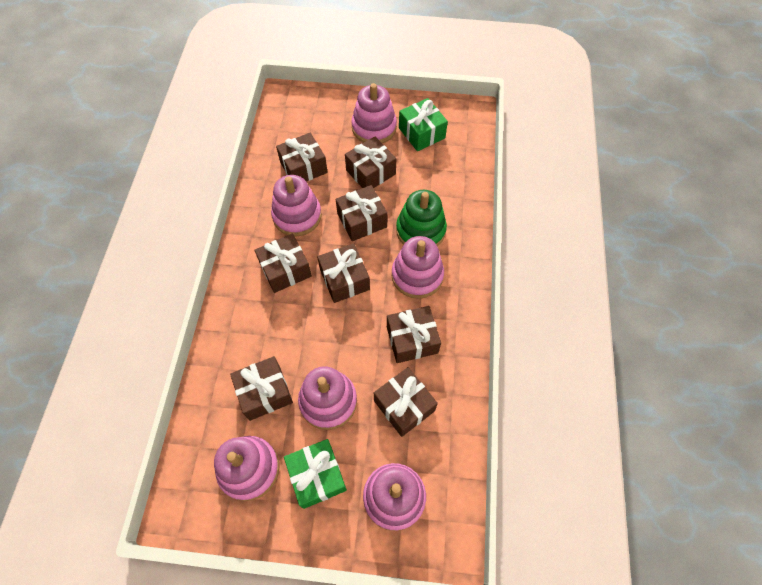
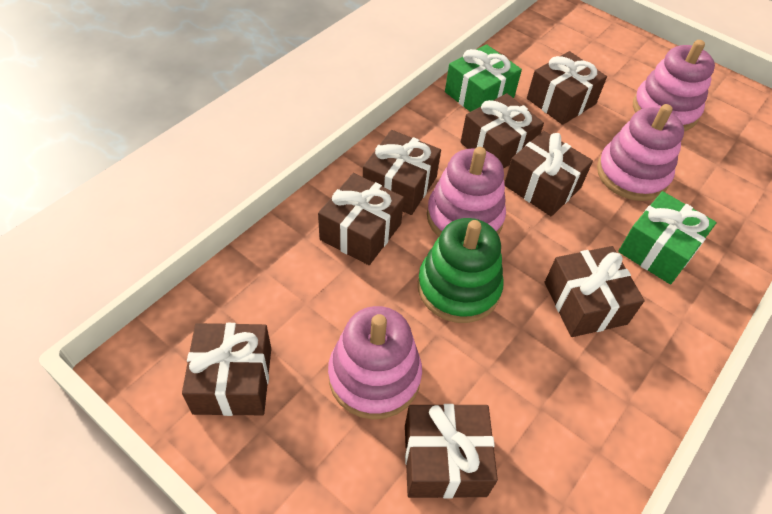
pink stacking toy: 6 -> 4

